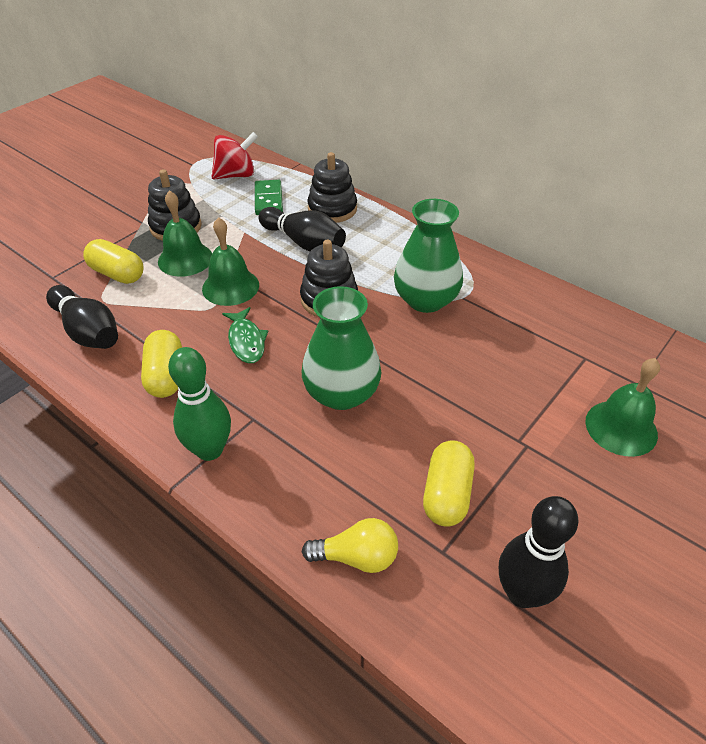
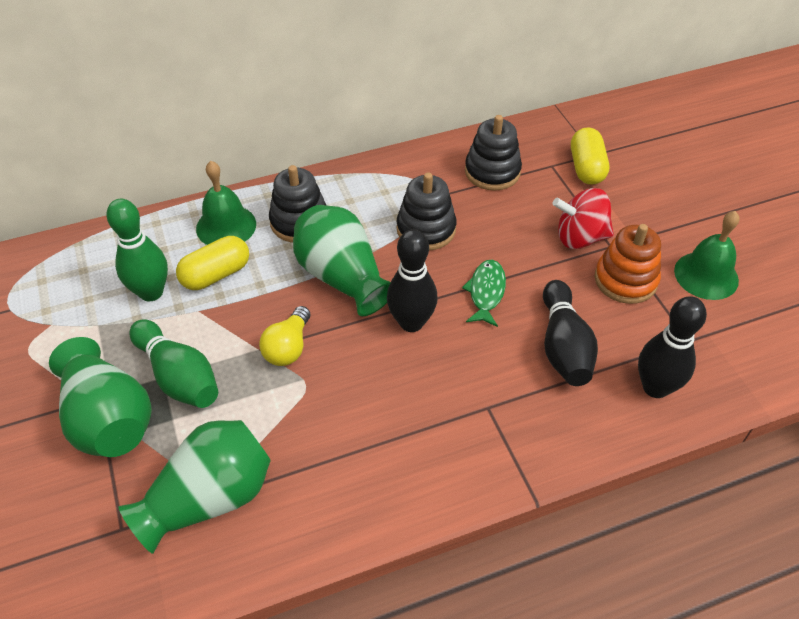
green bell: 3 -> 2
green bowling pin: 1 -> 2
green domino: 1 -> 0
green vase: 2 -> 3
orange stacking toy: 0 -> 1
yellow capsule: 3 -> 2

